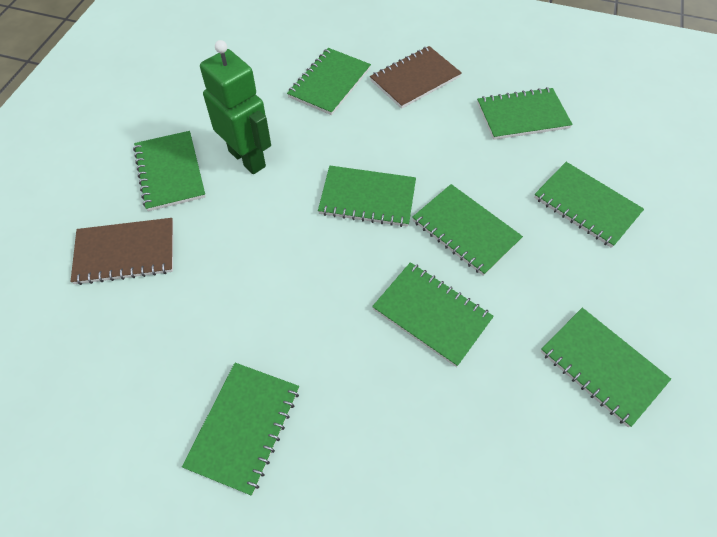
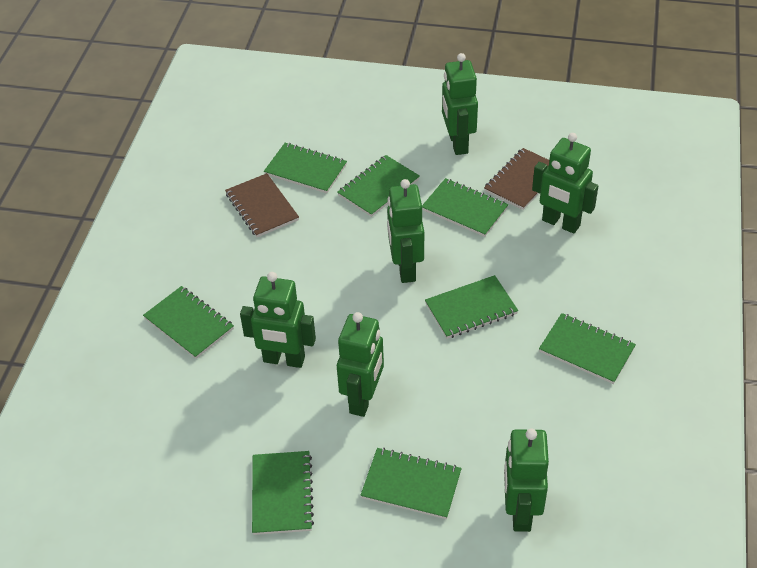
green notebook: 9 -> 8
green robot: 1 -> 6

